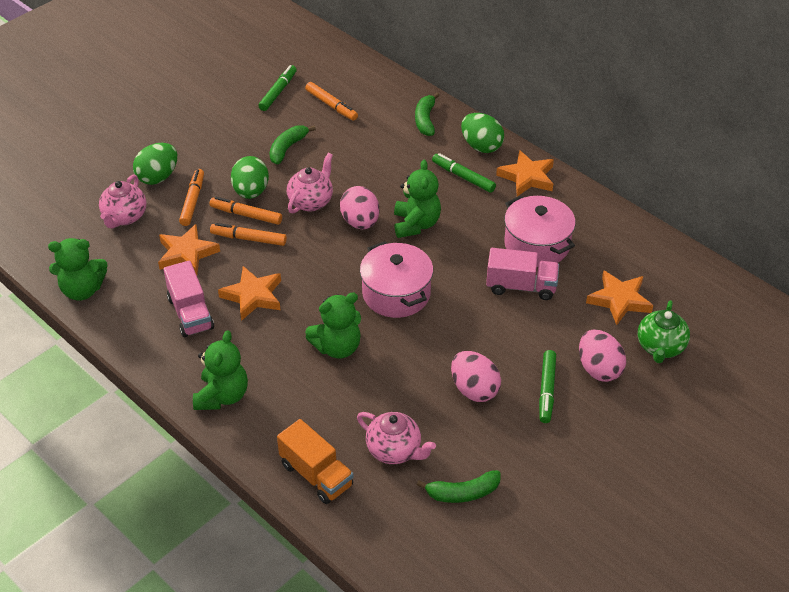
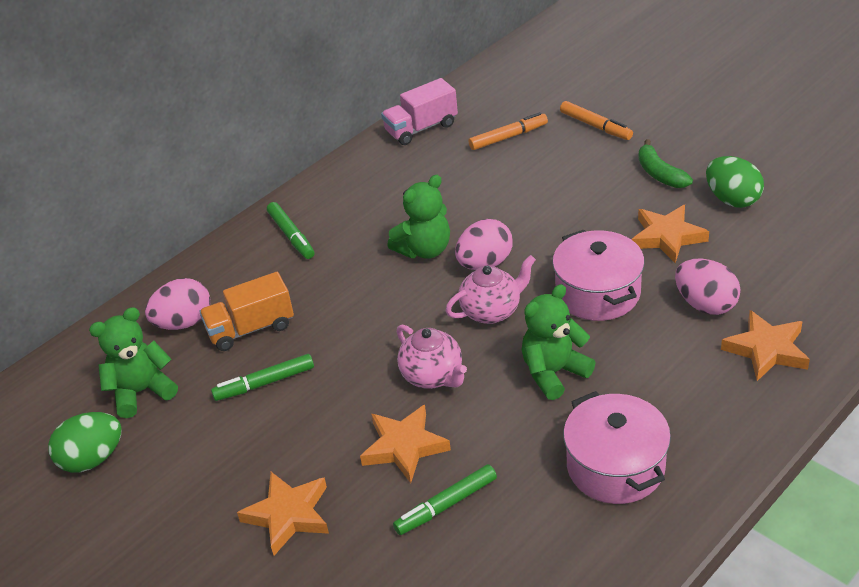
green banana: 3 -> 1
green egg: 3 -> 2
green teapot: 1 -> 0
green teddy bear: 4 -> 3
orange marker: 4 -> 2
pink teapot: 3 -> 2
pink truck: 2 -> 1

